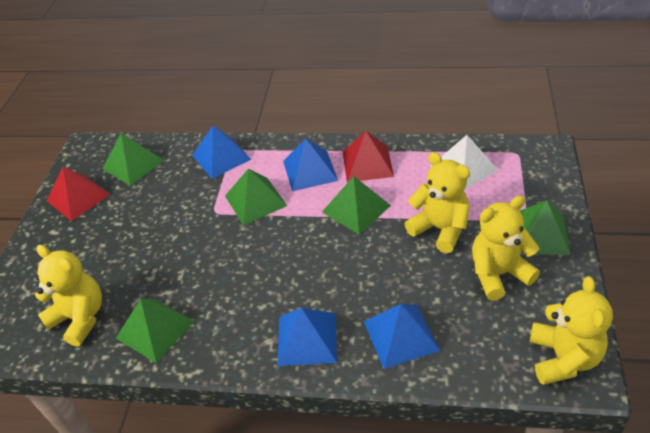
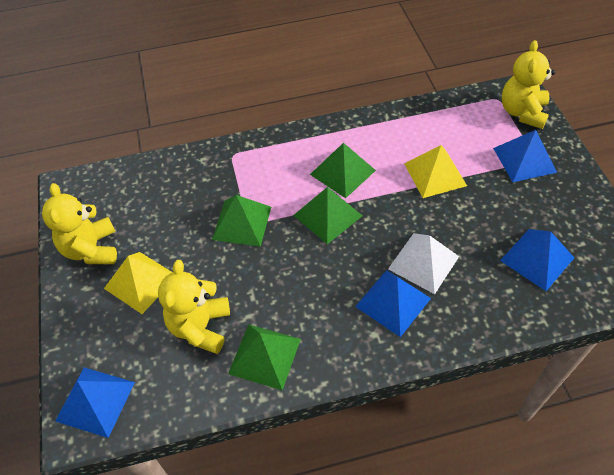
green pyramid: 5 -> 4
red pyramid: 2 -> 0
yellow pyramid: 0 -> 2
yellow teddy bear: 4 -> 3

